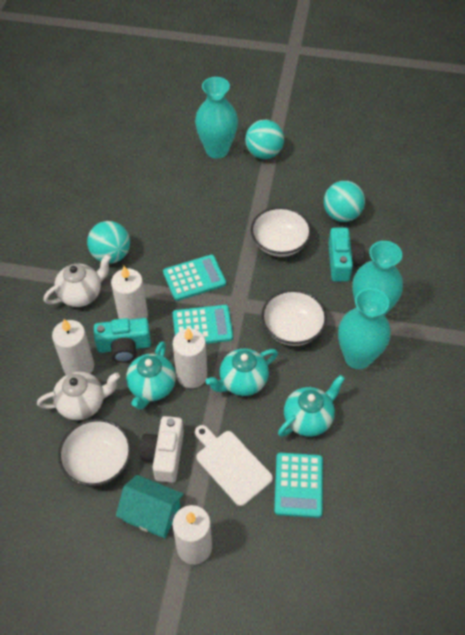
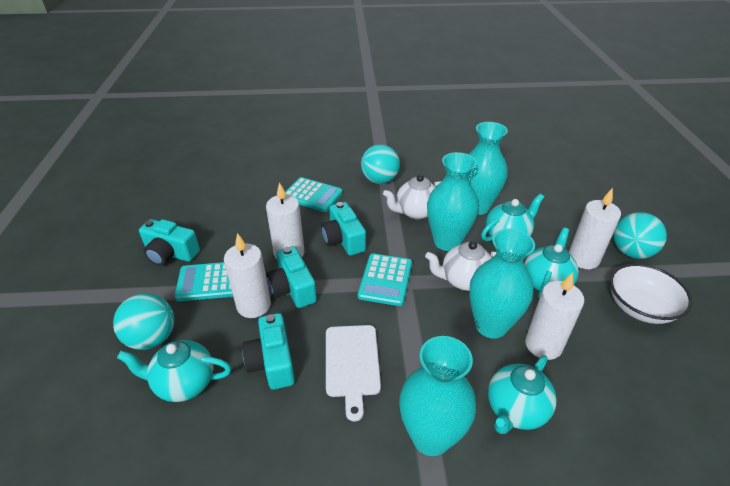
turquoise camera: 2 -> 4
turquoise house: 1 -> 0
turquoise teapot: 3 -> 4
turquoise vase: 3 -> 4
white bowl: 3 -> 1
white camera: 1 -> 0

